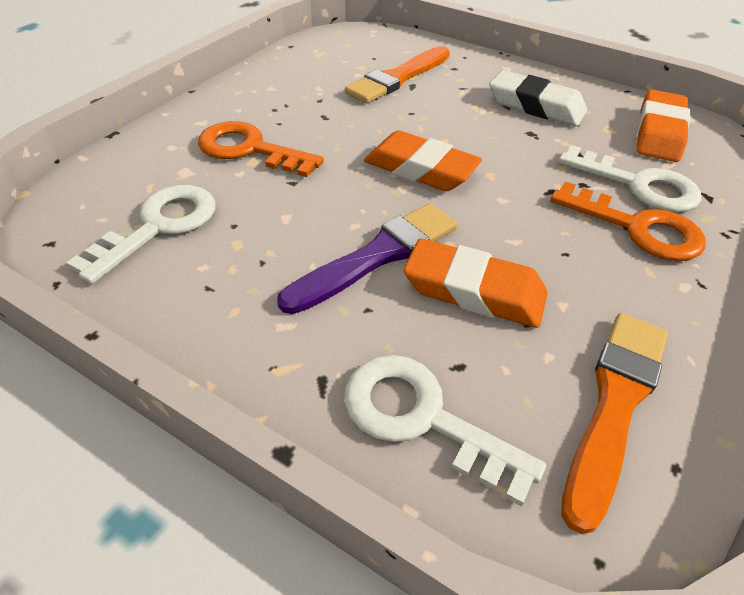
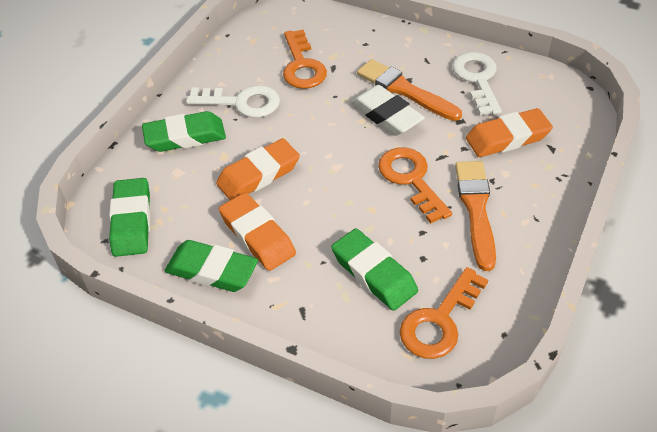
green eraser: 0 -> 4
orange key: 2 -> 3
purple brush: 1 -> 0
white key: 3 -> 2

